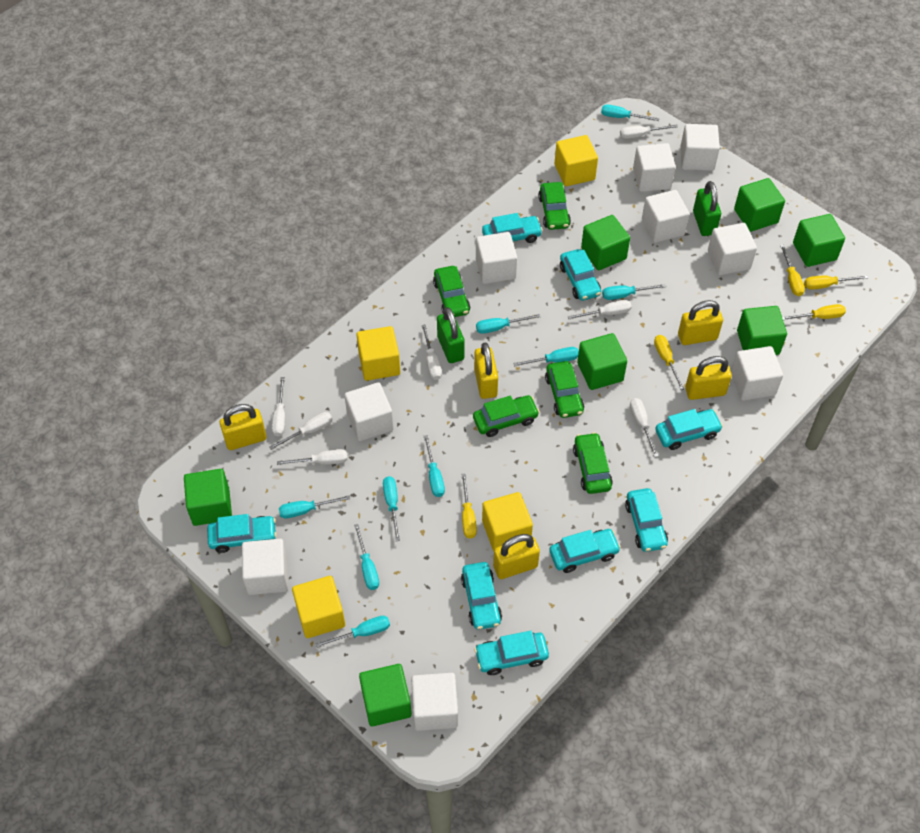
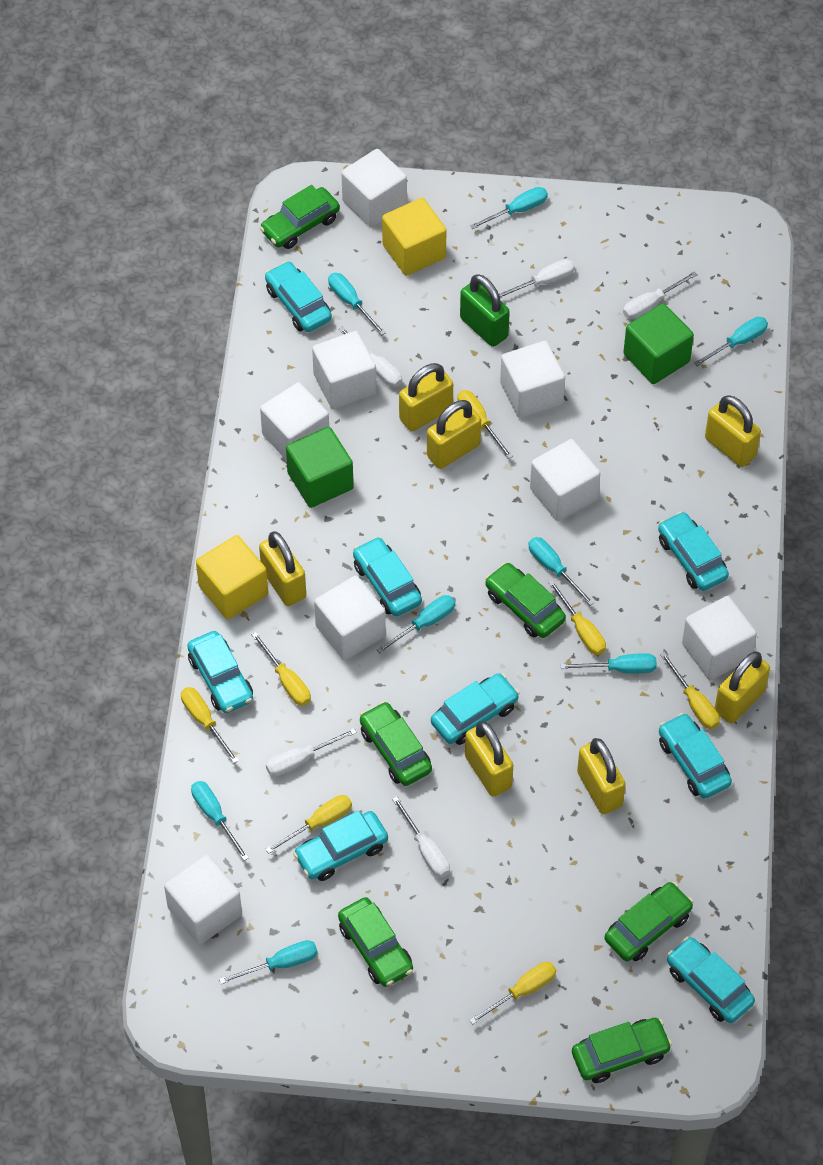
green car: 5 -> 6
green cube: 7 -> 2
green padlock: 2 -> 1
turquoise screwdriver: 9 -> 8
white cube: 9 -> 8
white screwdriver: 7 -> 5
yellow cube: 4 -> 2
yellow padlock: 5 -> 7
yellow screwdriver: 5 -> 7

